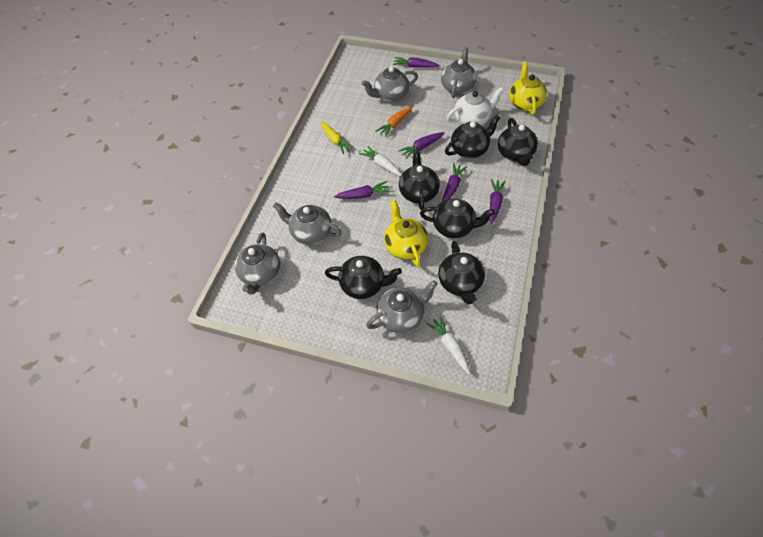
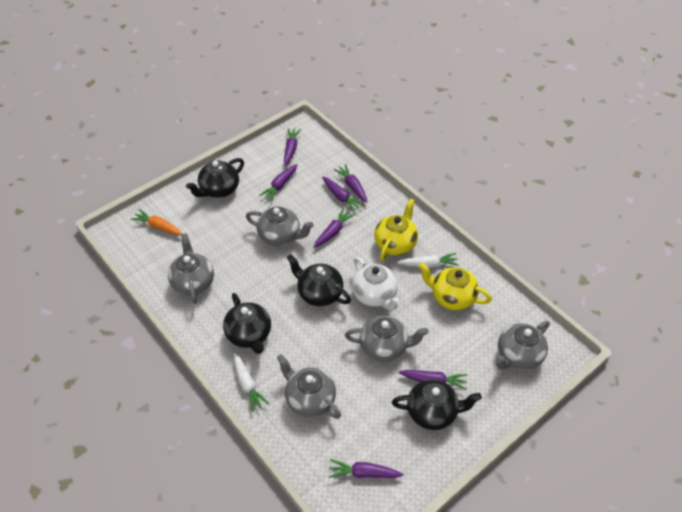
black teapot: 6 -> 4
purple carrot: 5 -> 7
yellow carrot: 1 -> 0

